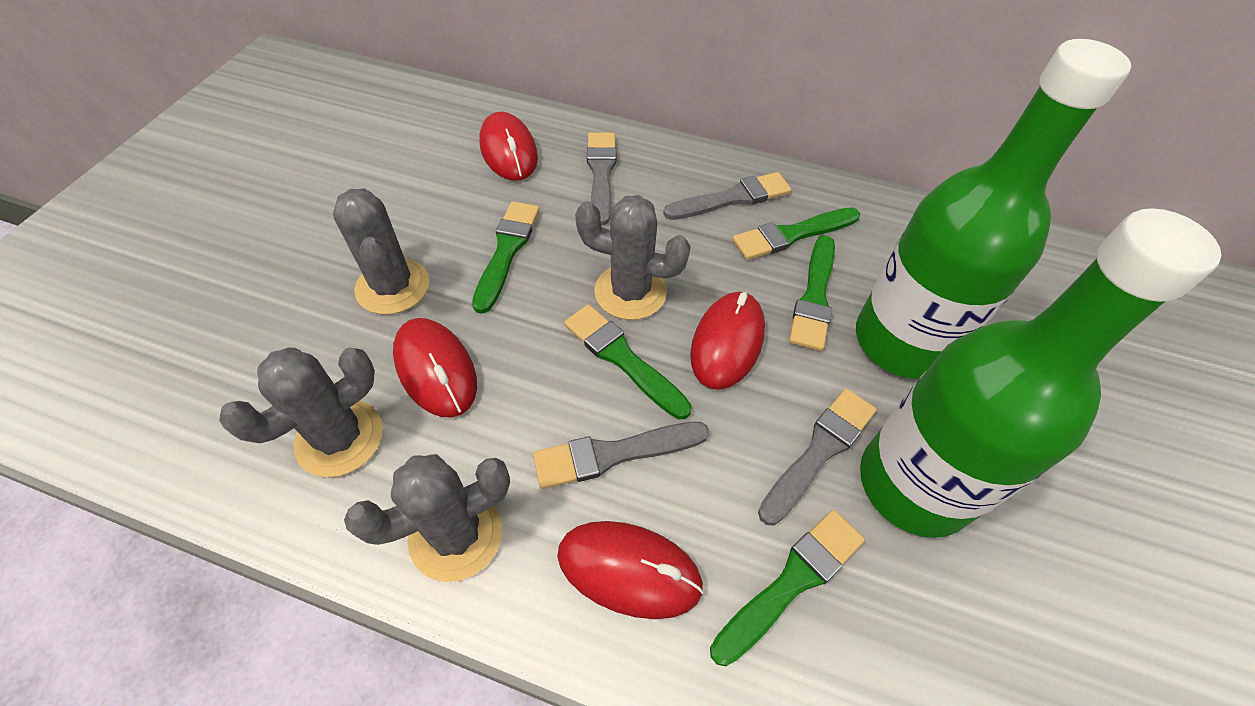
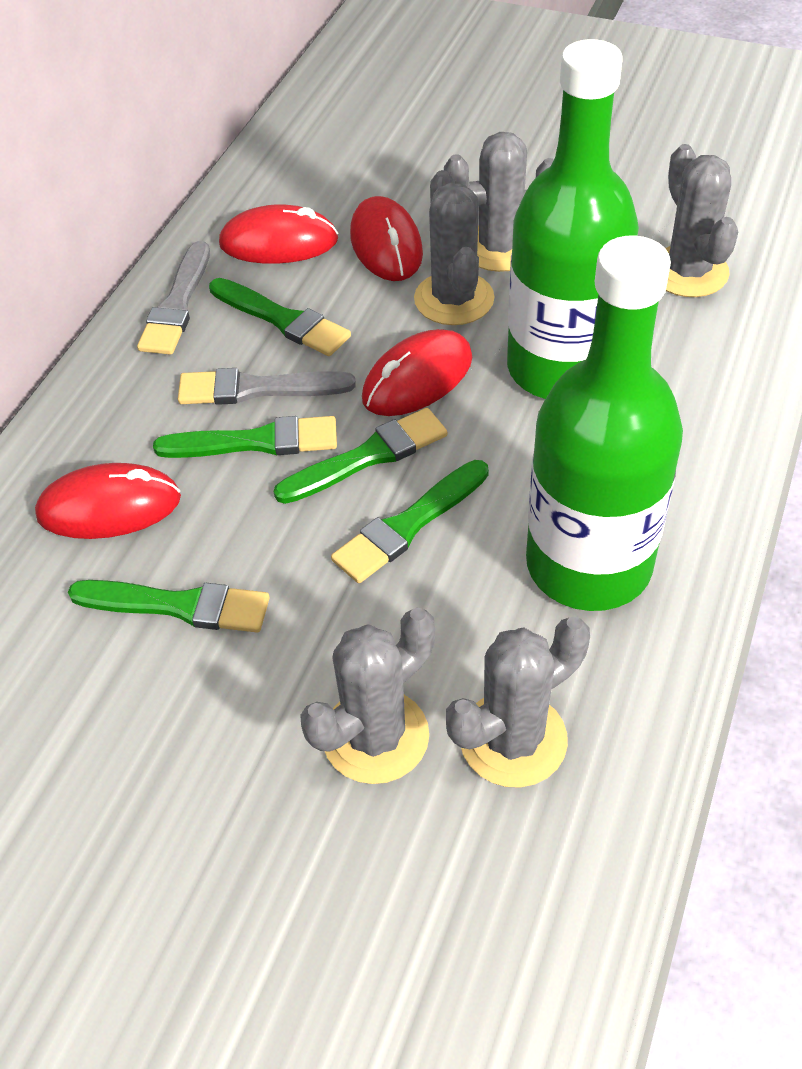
grey brush: 4 -> 2
grey cactus: 4 -> 5

